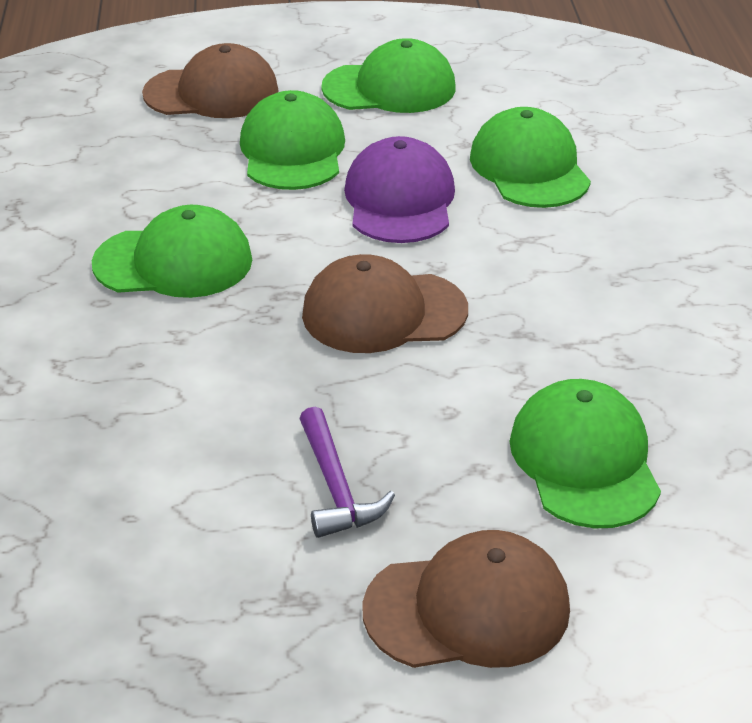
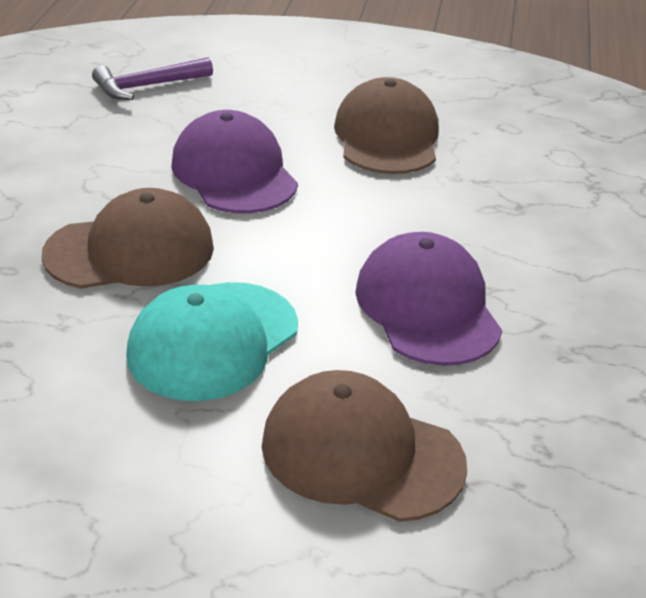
green cap: 5 -> 0
purple cap: 1 -> 2
turquoise cap: 0 -> 1

